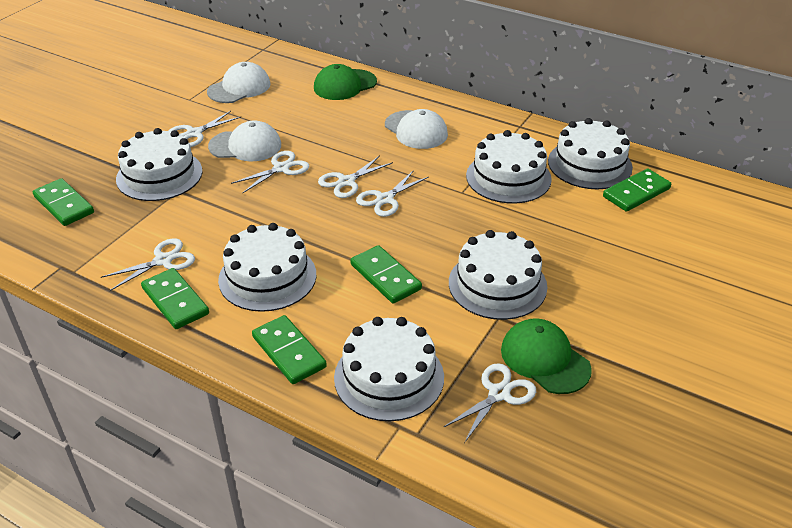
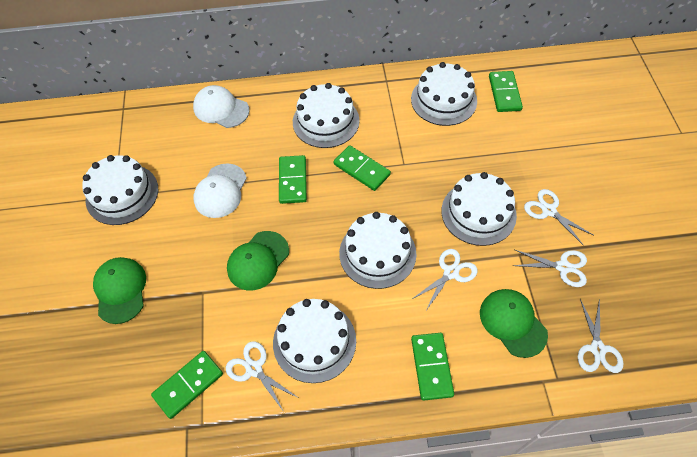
green cap: 2 -> 3
white cap: 3 -> 2
white scissors: 6 -> 5

